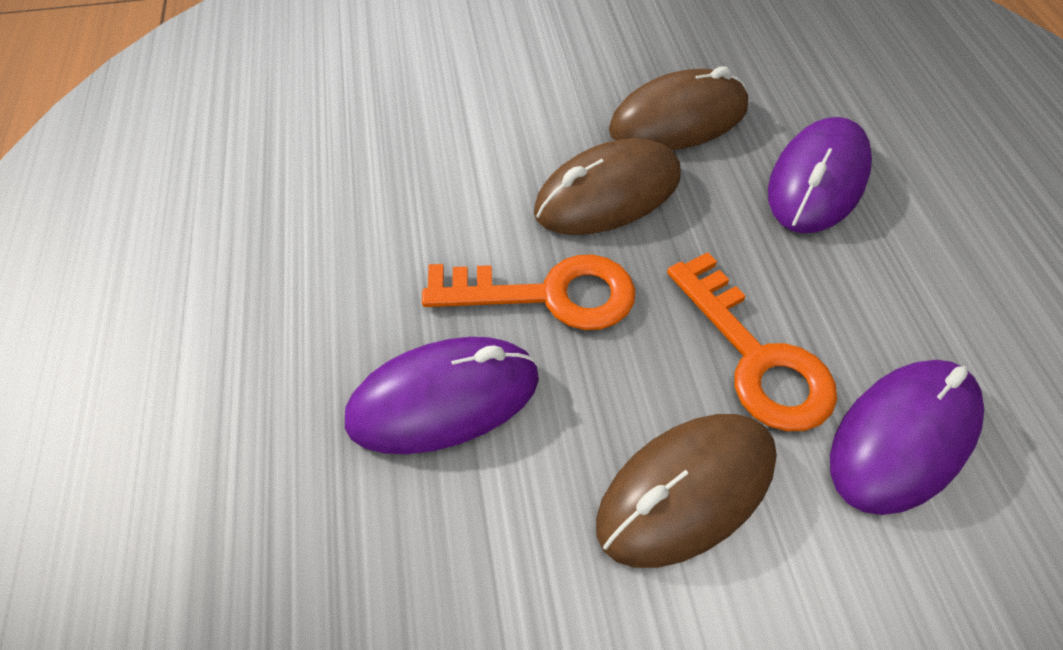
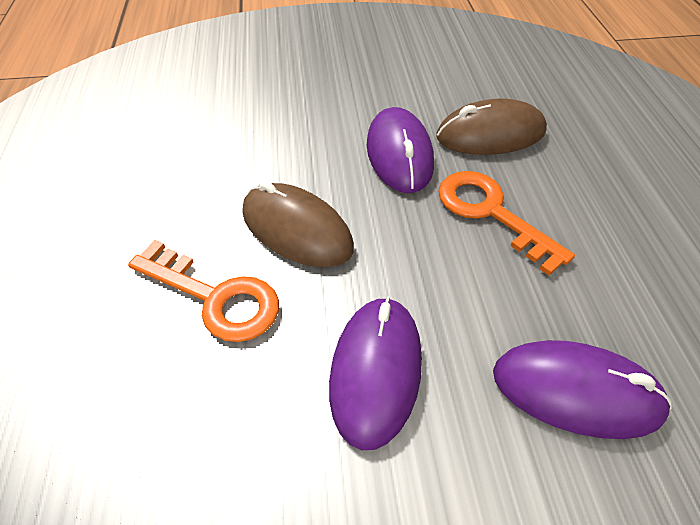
brown mouse: 3 -> 2

